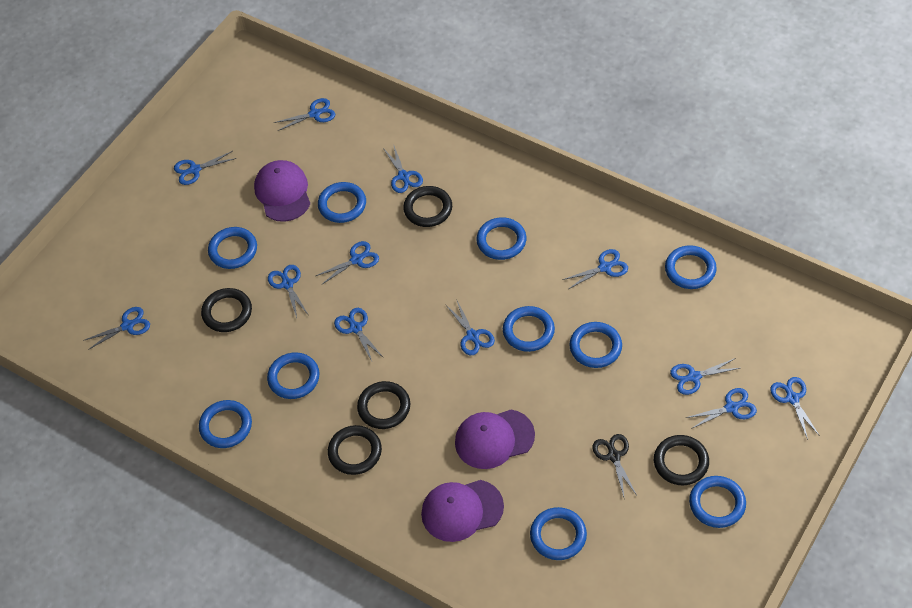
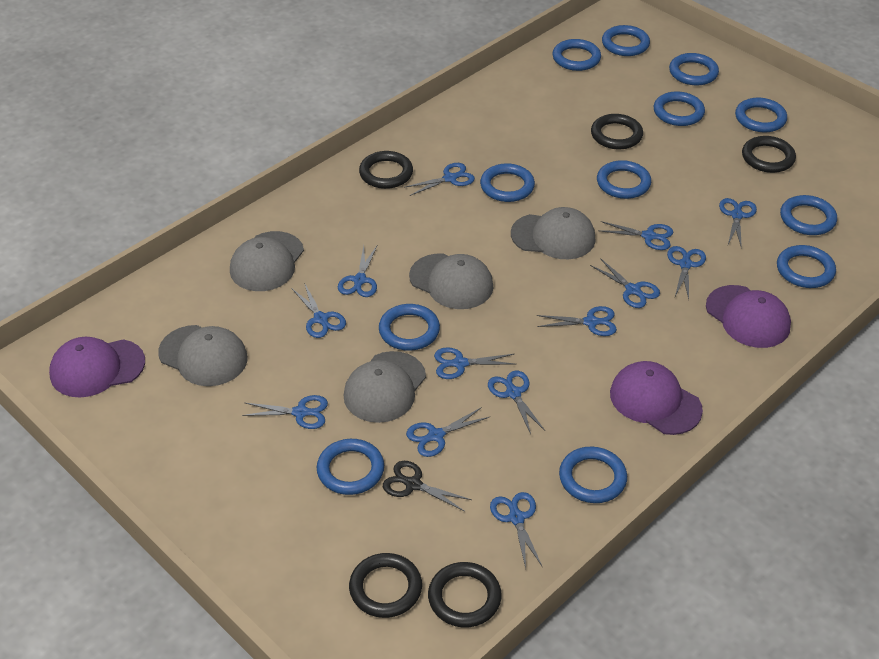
blue ring: 10 -> 12
blue scissors: 12 -> 13
grey cap: 0 -> 5

